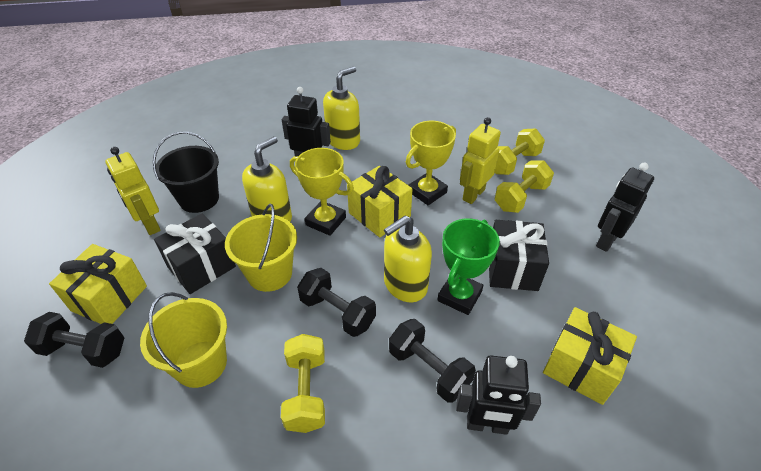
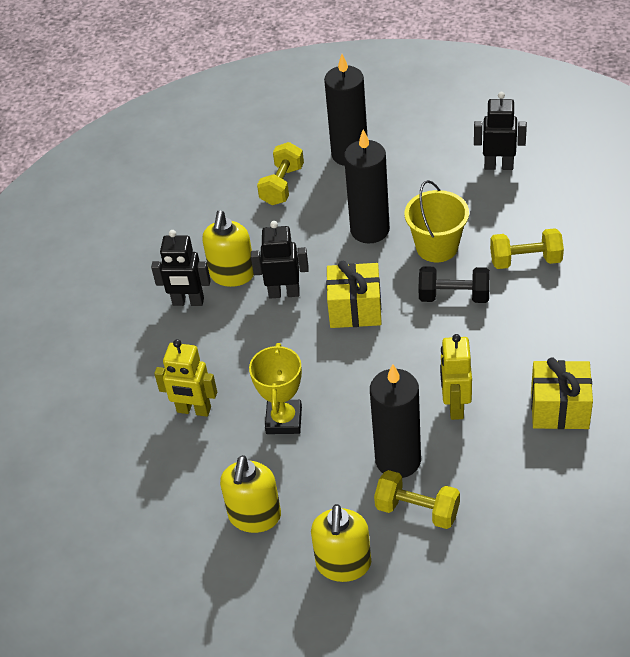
black bucket: 1 -> 0
black candle: 0 -> 3
black dumbbell: 3 -> 1
black gift: 2 -> 0
green trophy: 1 -> 0
yellow bucket: 2 -> 1
yellow gift: 3 -> 2
yellow trophy: 2 -> 1

